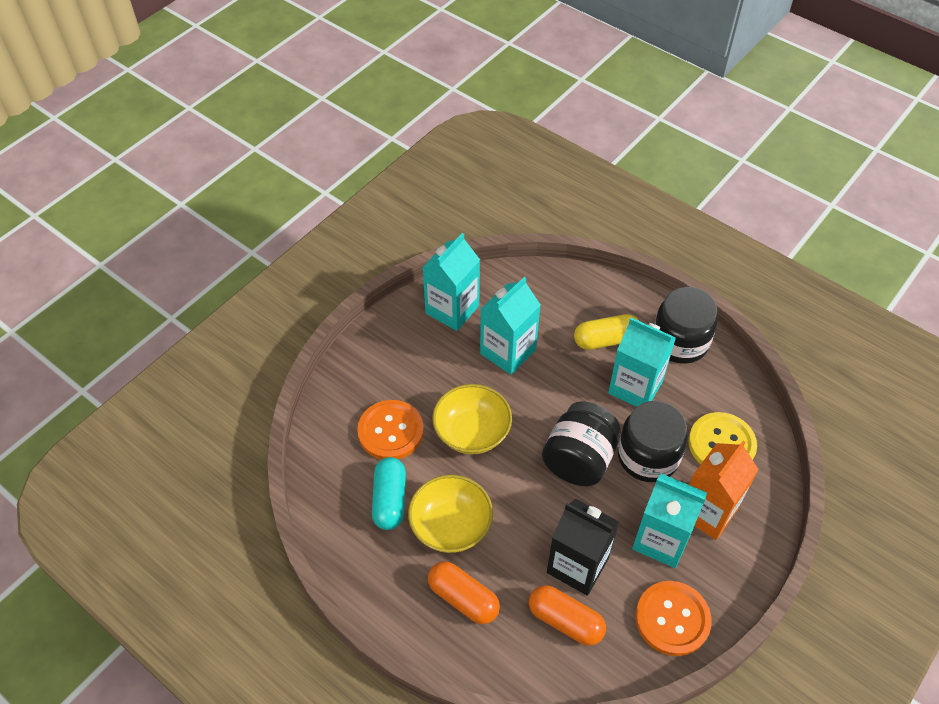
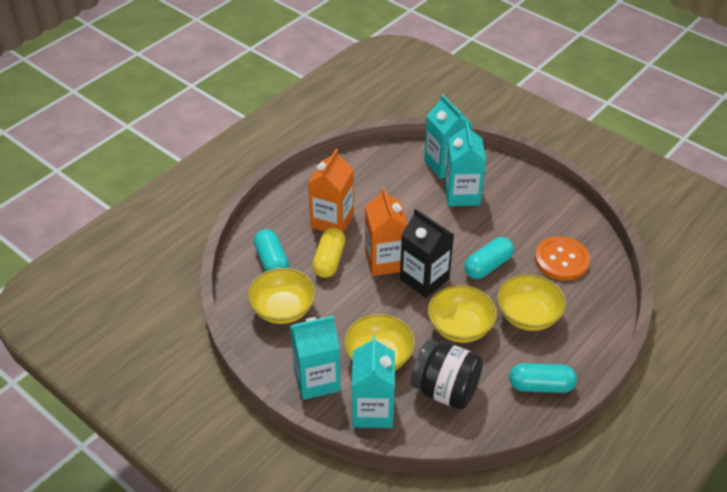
black jar: 3 -> 1
orange button: 2 -> 1
orange capsule: 2 -> 0
orange carton: 1 -> 2
turquoise capsule: 1 -> 3
yellow bowl: 2 -> 4
yellow button: 1 -> 0

